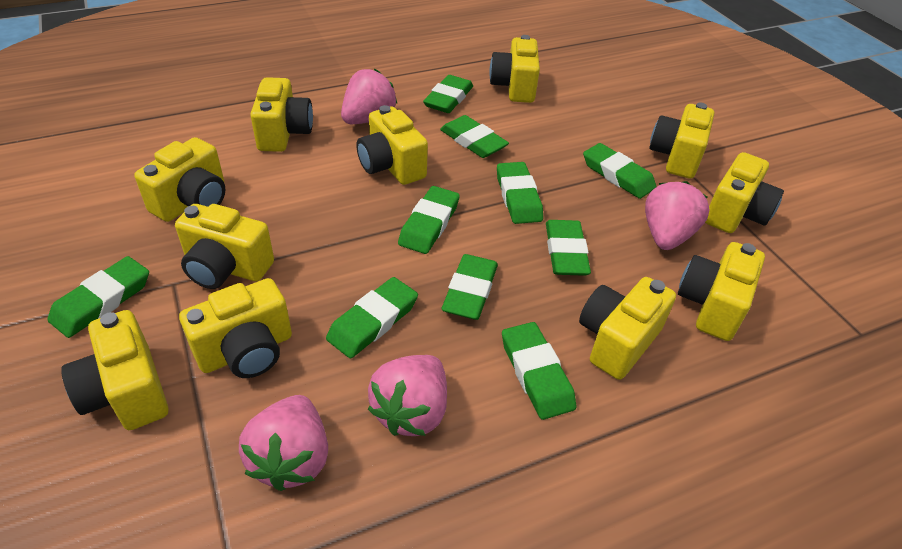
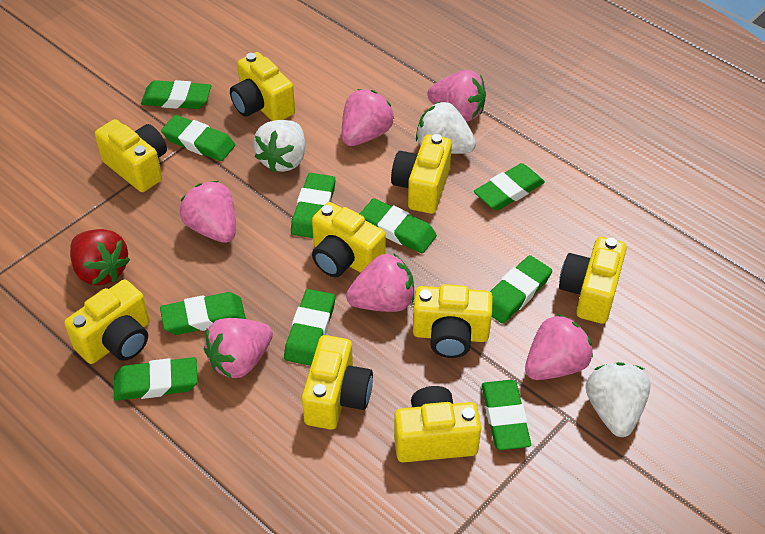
pink strawberry: 4 -> 6
red strawberry: 0 -> 1
white strawberry: 0 -> 3
yellow camera: 11 -> 9

